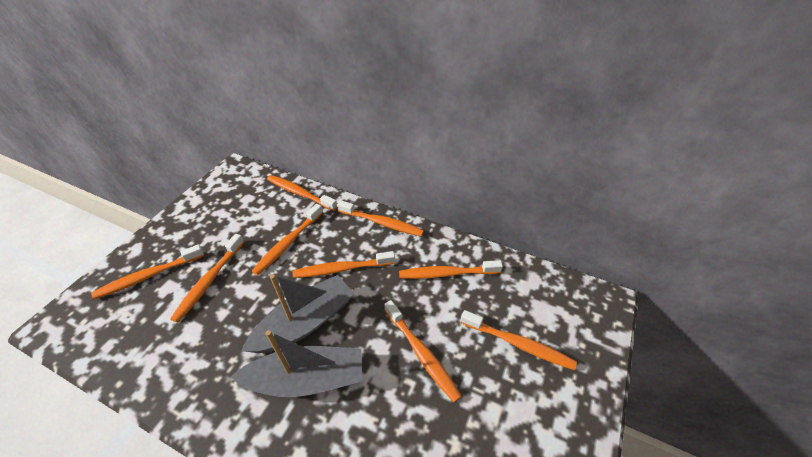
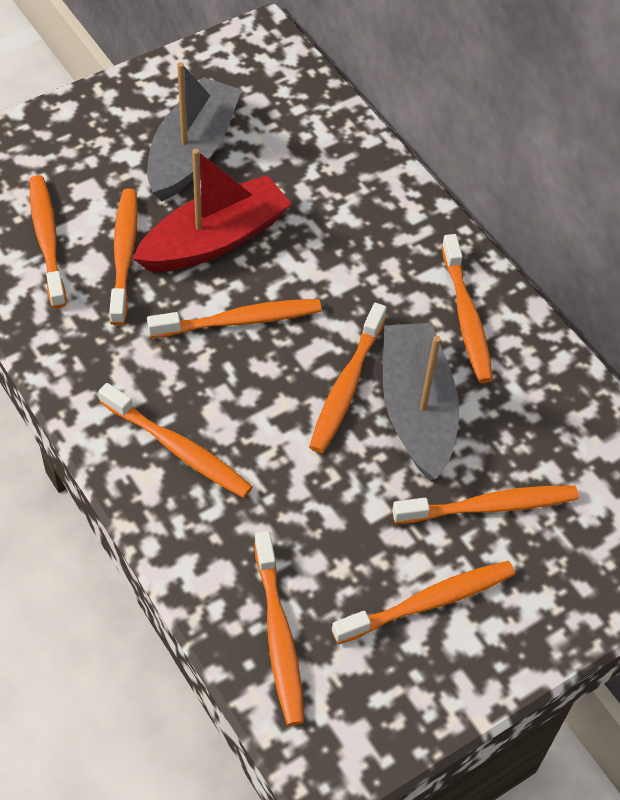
red boat: 0 -> 1

